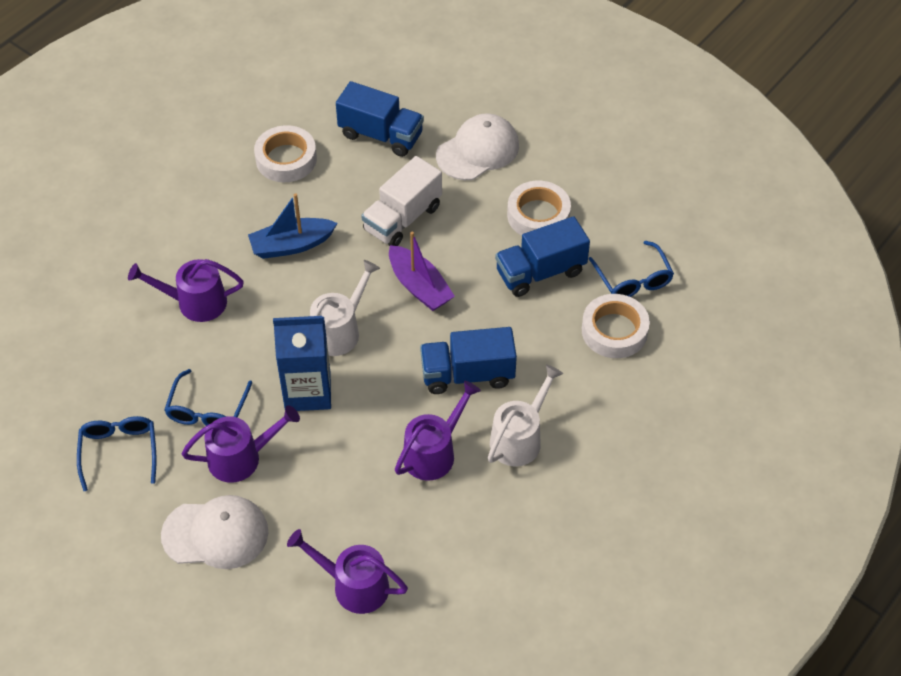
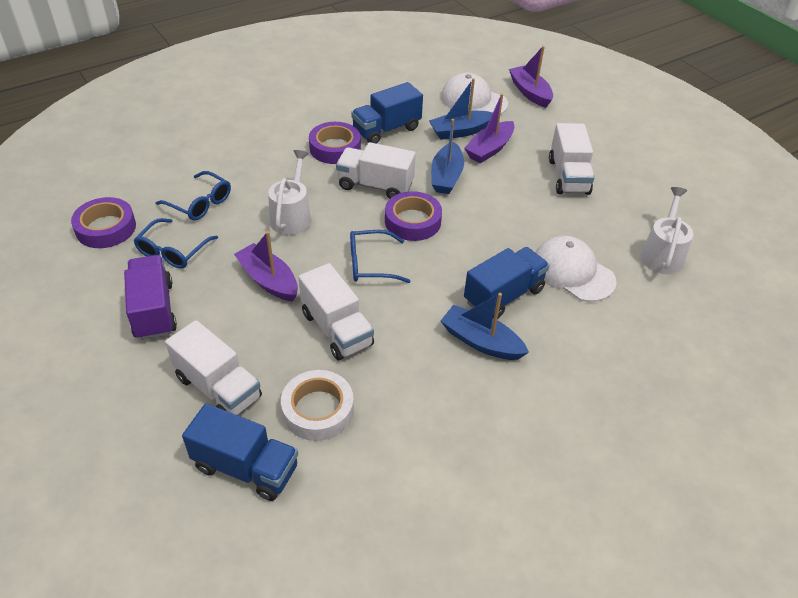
blue boat: 1 -> 3
blue carton: 1 -> 0
purple boat: 1 -> 3
purple tape: 0 -> 3
purple truck: 0 -> 1
purple watering can: 4 -> 0
white tape: 3 -> 1
white truck: 1 -> 4

